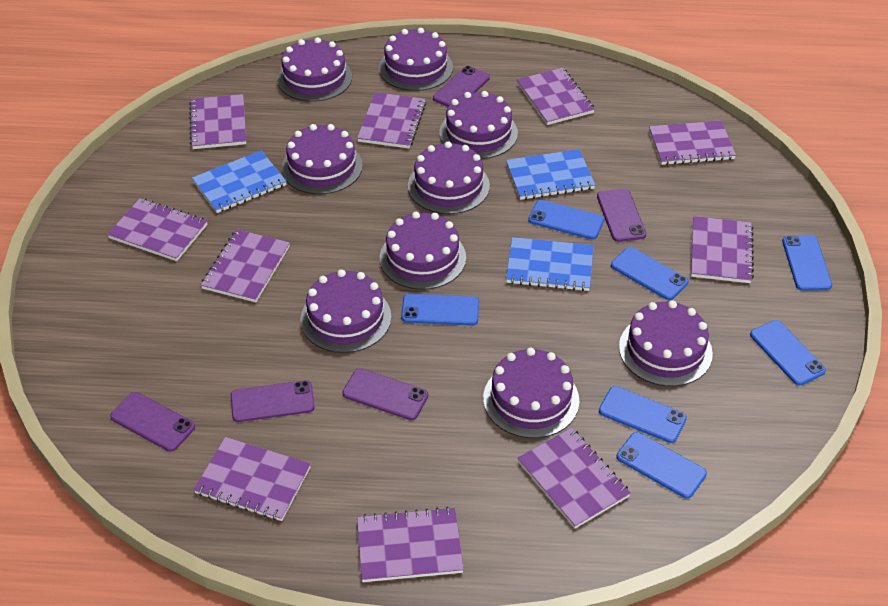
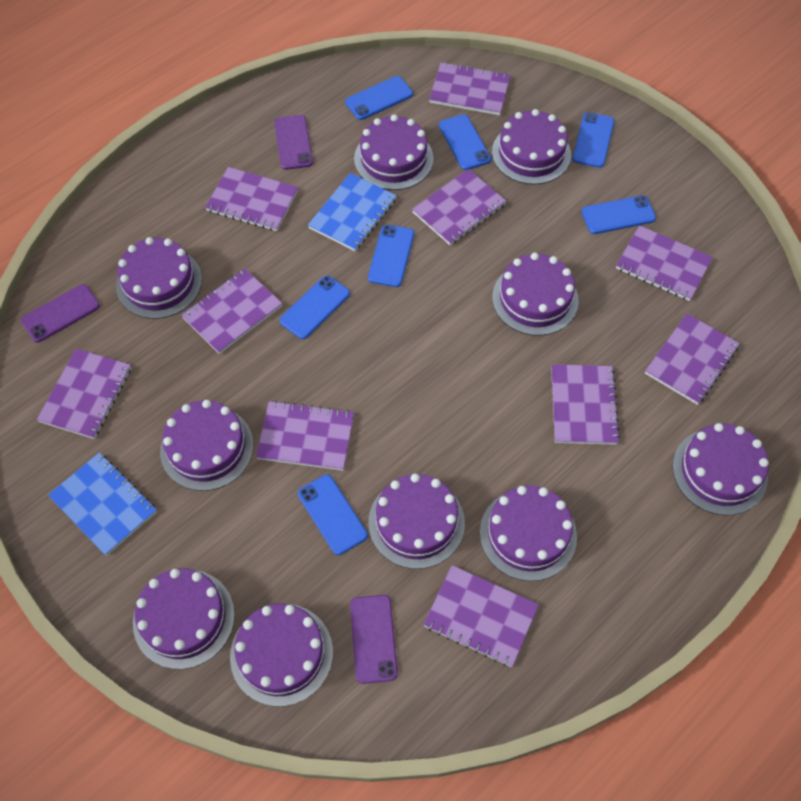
blue notebook: 3 -> 2
purple cake: 9 -> 10
purple phone: 5 -> 3

